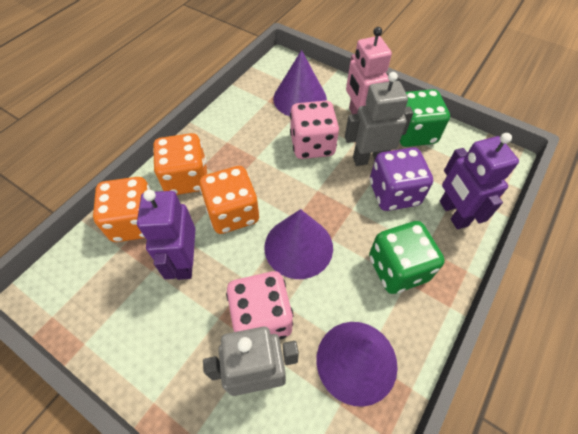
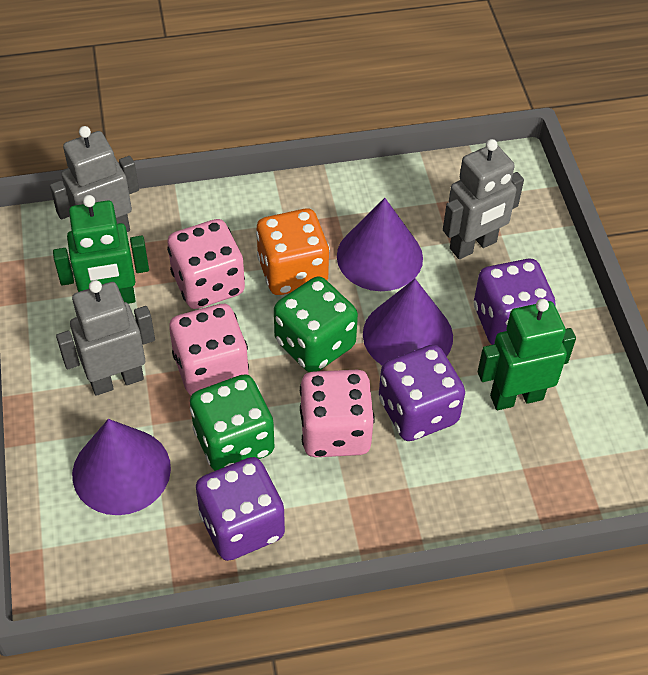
green robot: 0 -> 2
grey robot: 2 -> 3
orange dice: 3 -> 1
pink dice: 2 -> 3
pink robot: 1 -> 0
purple dice: 1 -> 3
purple robot: 2 -> 0

